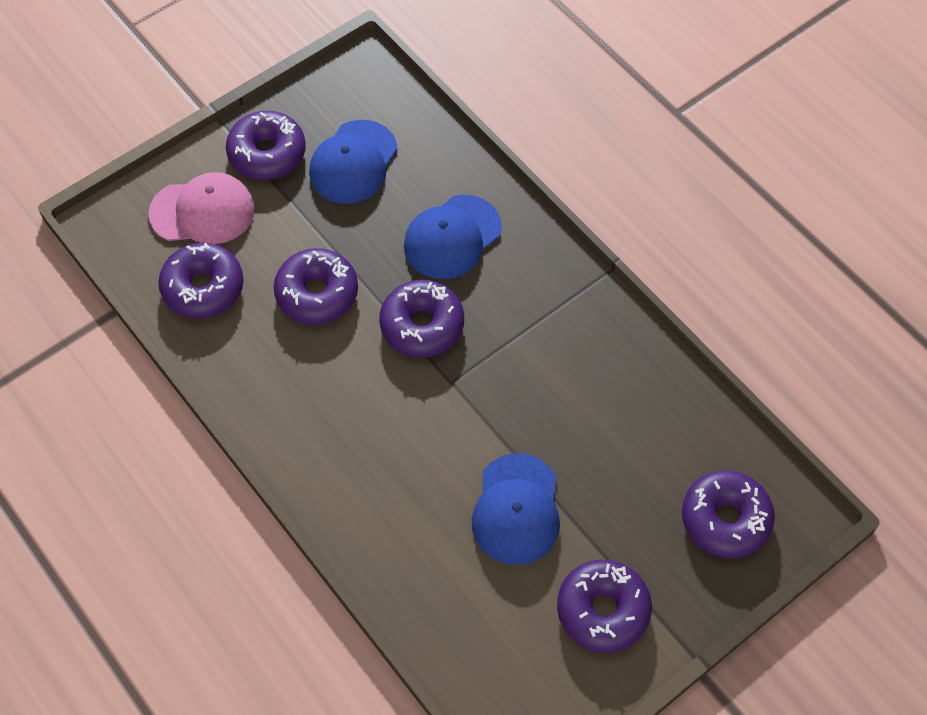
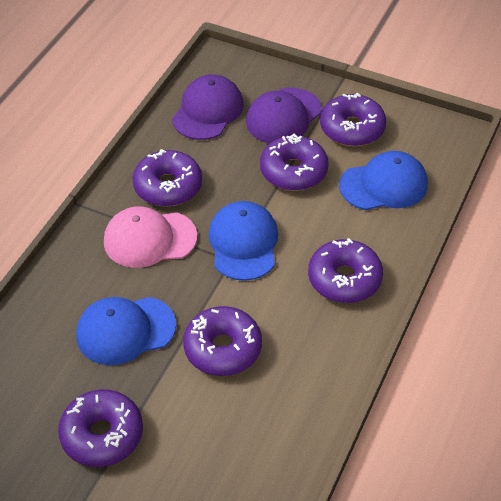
purple cap: 0 -> 2

